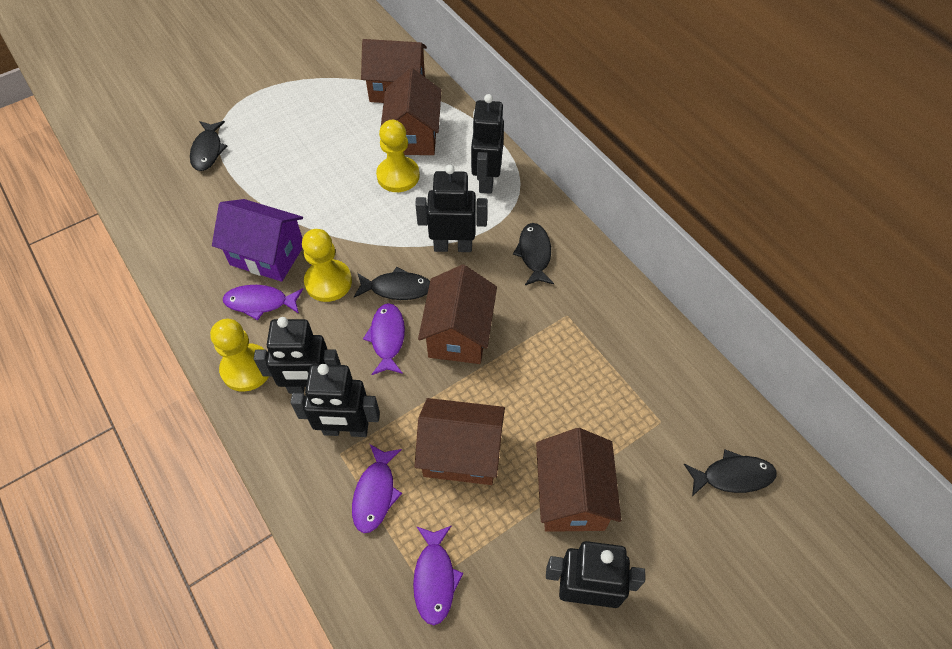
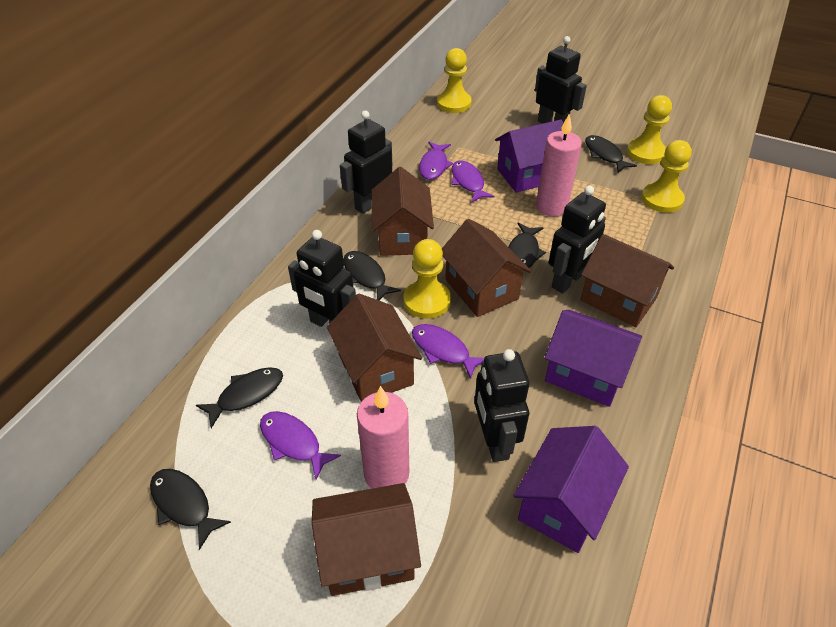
black fish: 4 -> 5
pink candle: 0 -> 2
purple house: 1 -> 3
yellow pawn: 3 -> 4

